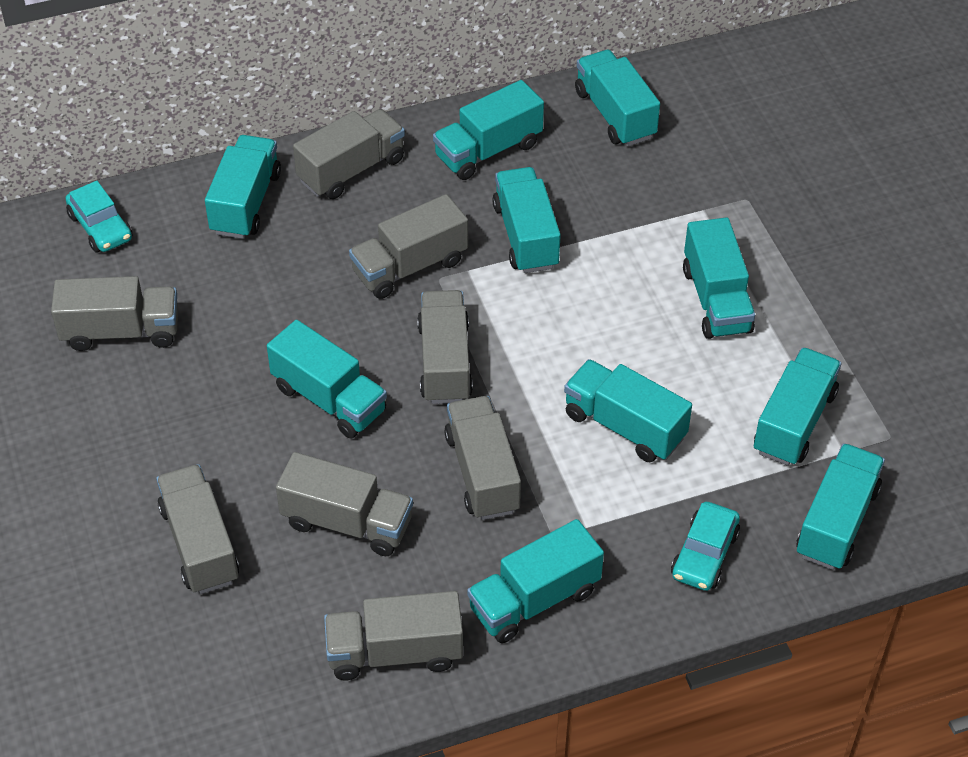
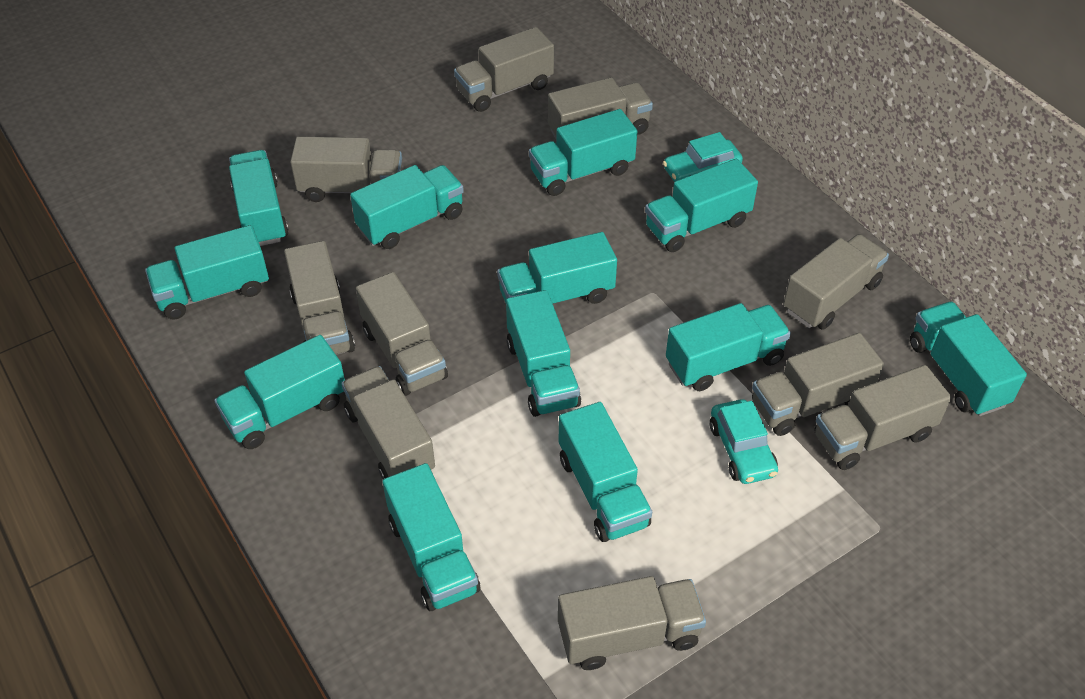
grey truck: 8 -> 10
turquoise truck: 10 -> 12

